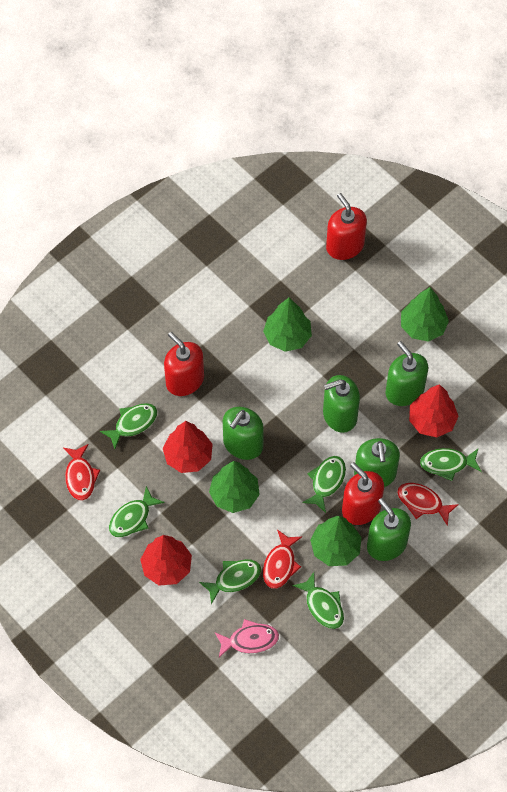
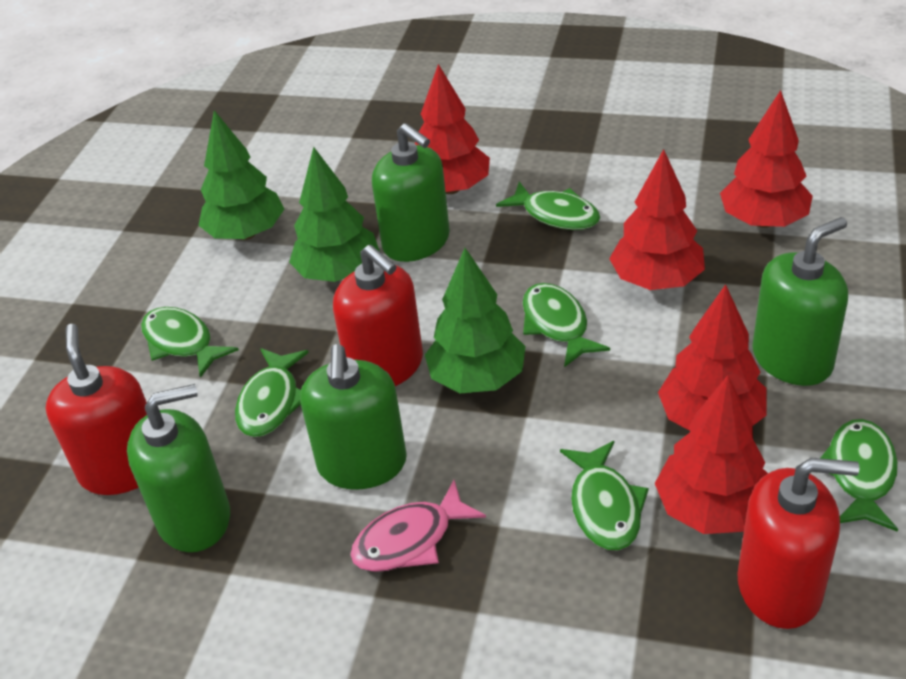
green soap dispenser: 5 -> 4
green tree: 4 -> 3
red fish: 3 -> 0
red tree: 3 -> 5

